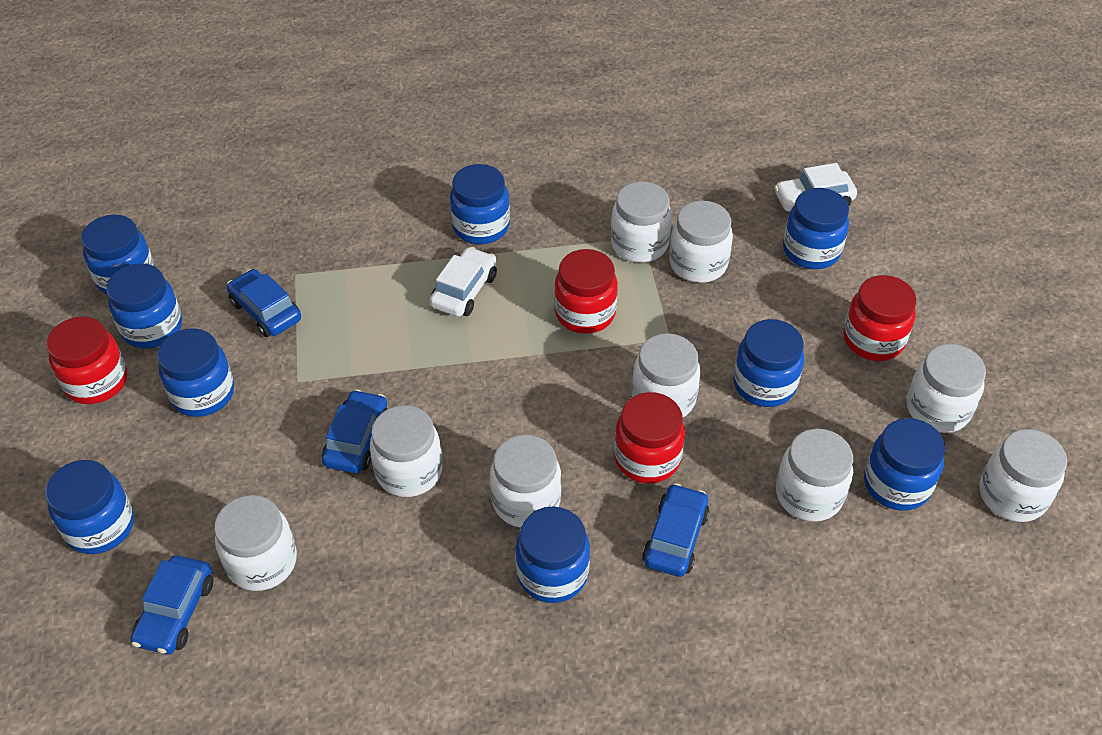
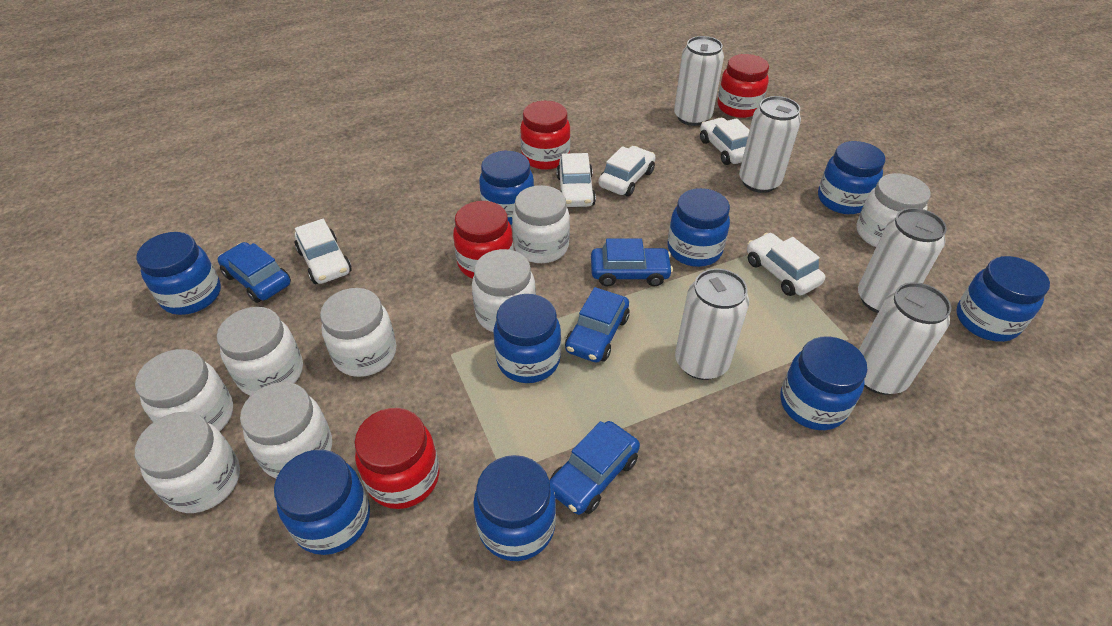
white can: 0 -> 5
white car: 2 -> 5
white jar: 9 -> 8

